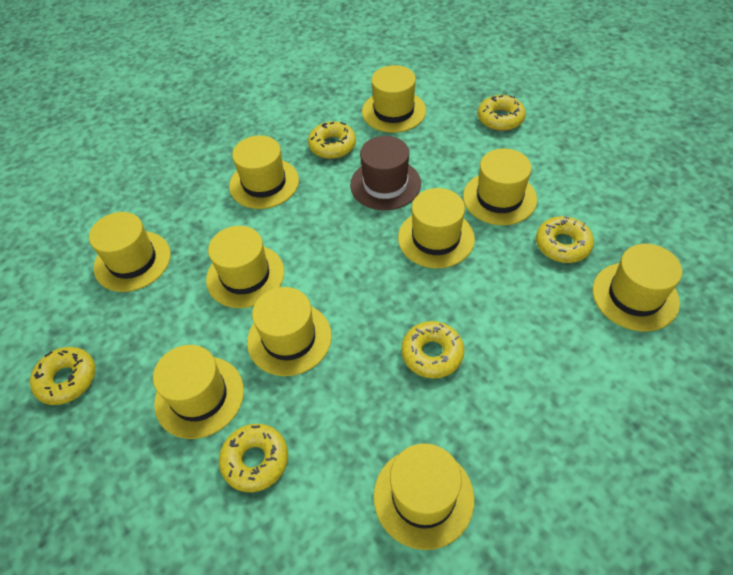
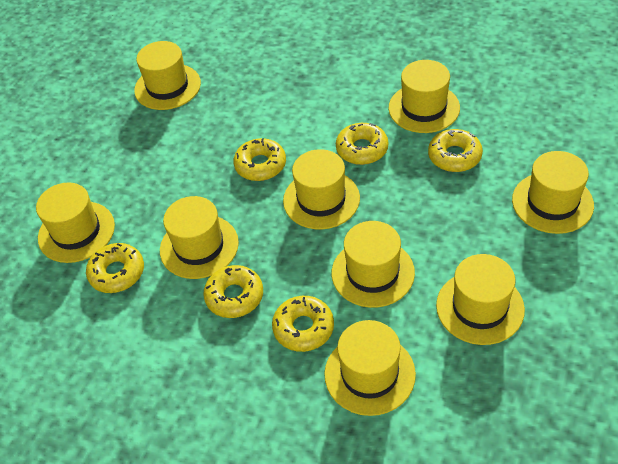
brown hat: 1 -> 0
yellow hat: 10 -> 9

